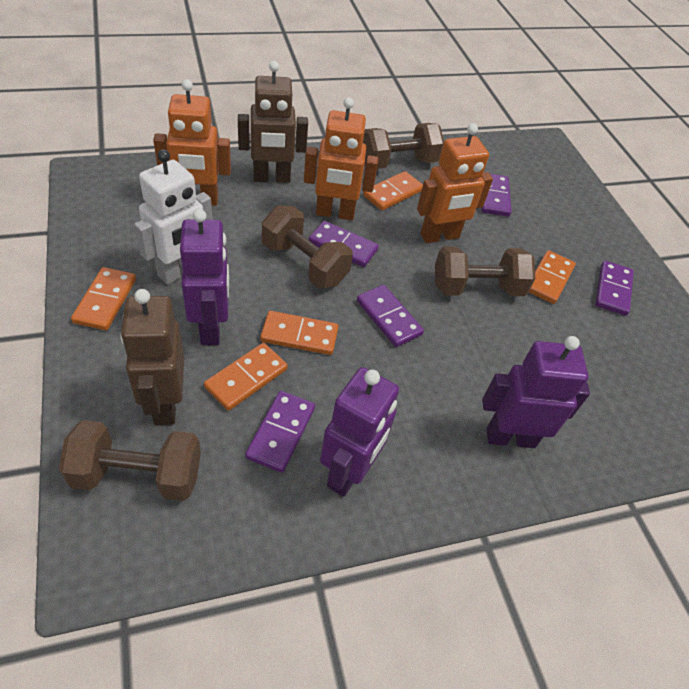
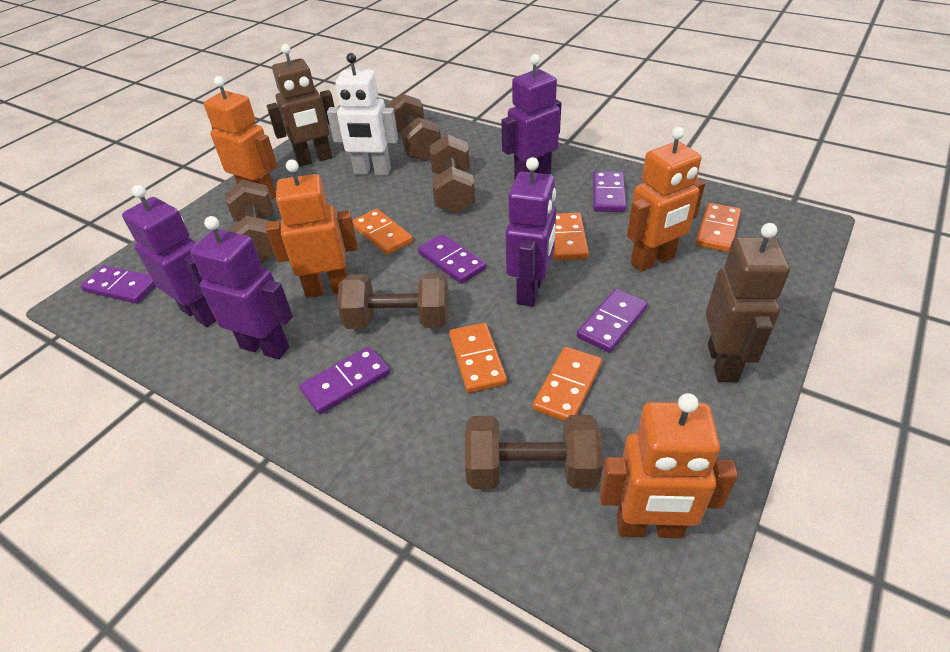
brown dumbbell: 4 -> 5
orange robot: 3 -> 4
purple robot: 3 -> 4

